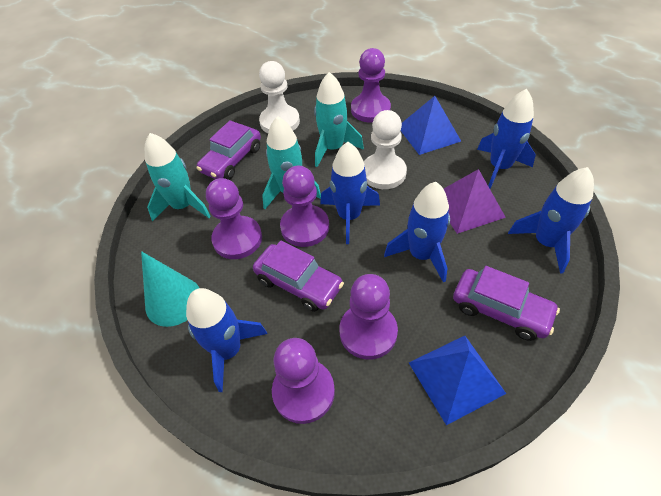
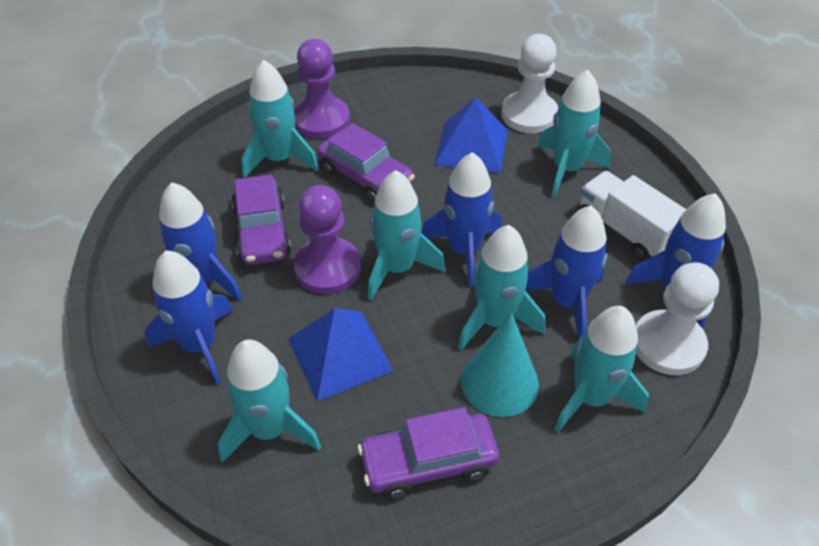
purple pawn: 5 -> 2
purple pyramid: 1 -> 0
turquoise rocket: 3 -> 6
white truck: 0 -> 1

